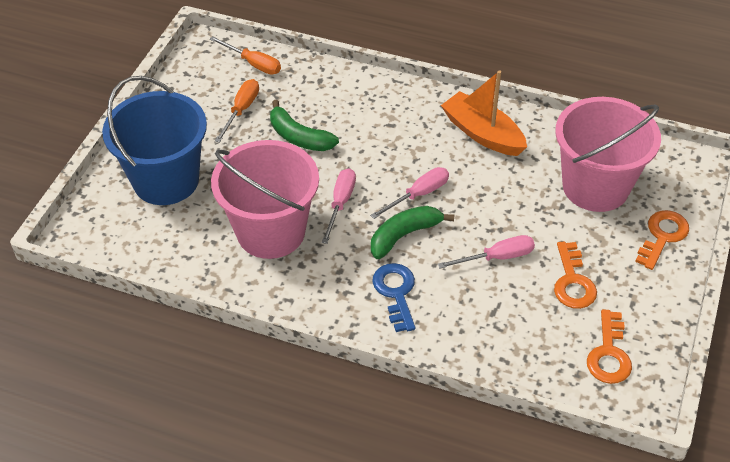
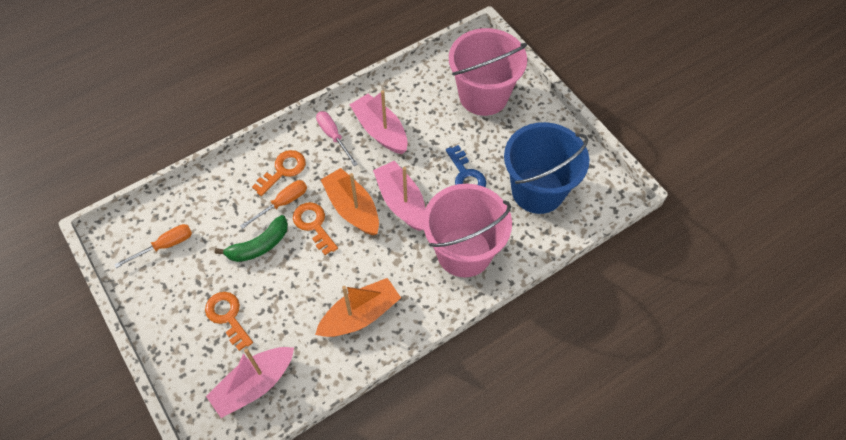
green banana: 2 -> 1
orange boat: 1 -> 2
pink boat: 0 -> 3
pink screwdriver: 3 -> 1

